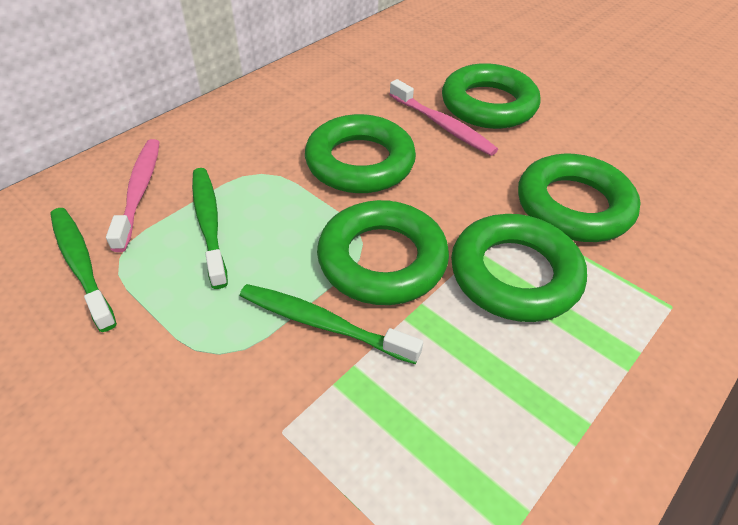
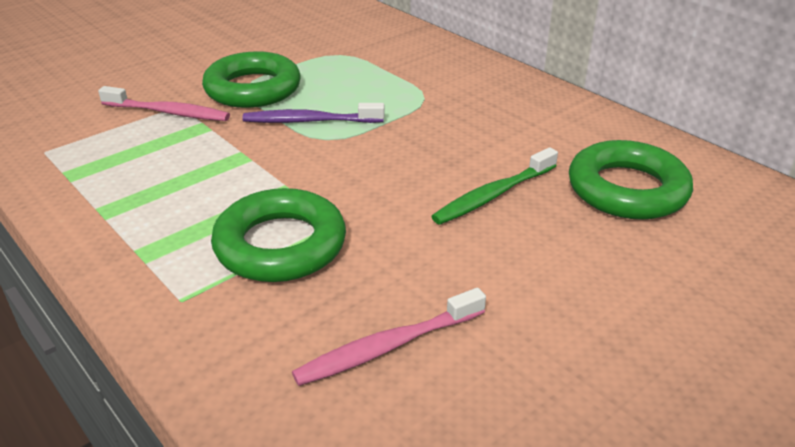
green ring: 5 -> 3
green toothbrush: 3 -> 1
purple toothbrush: 0 -> 1

